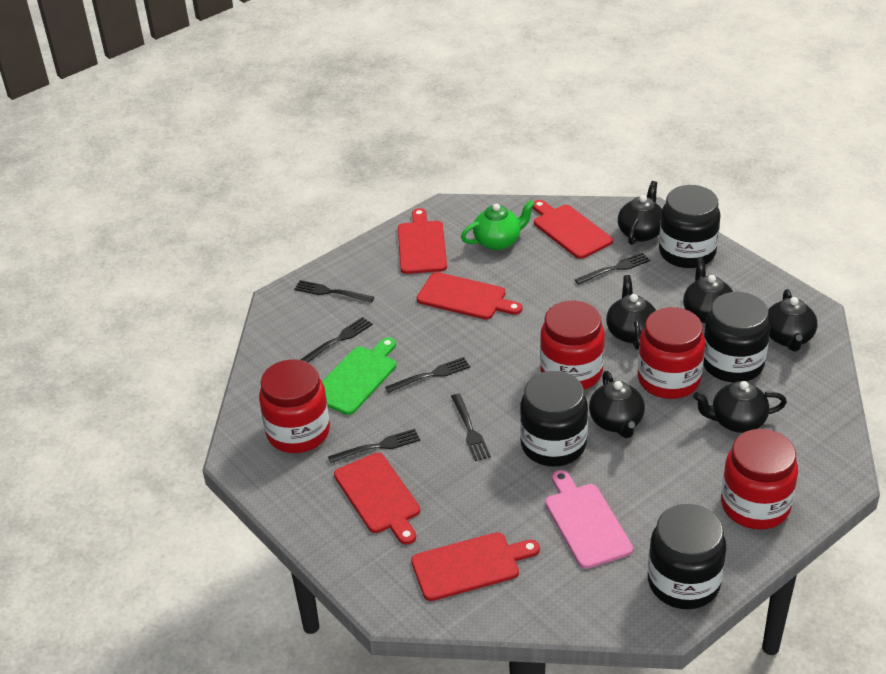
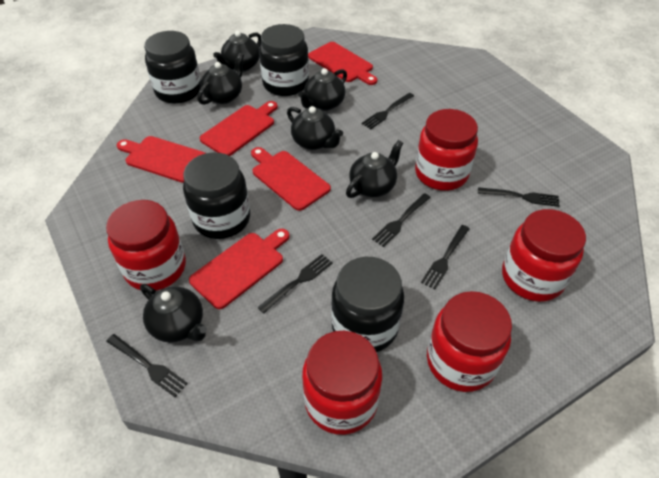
green cutting board: 1 -> 0
green teapot: 1 -> 0
pink cutting board: 1 -> 0
red jar: 4 -> 5

